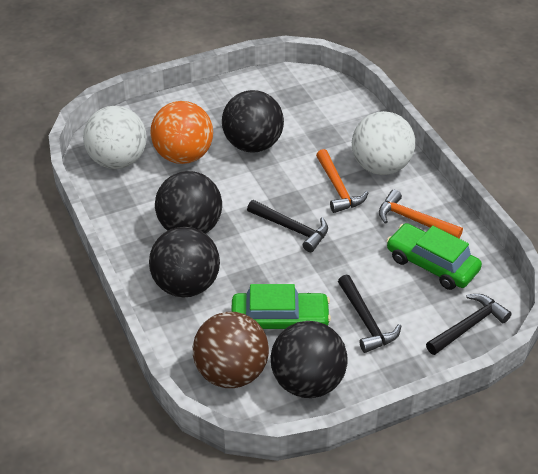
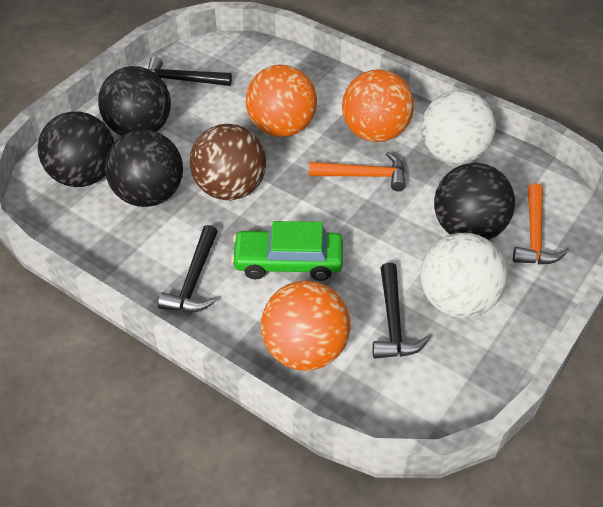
green car: 2 -> 1
orange ball: 1 -> 3

